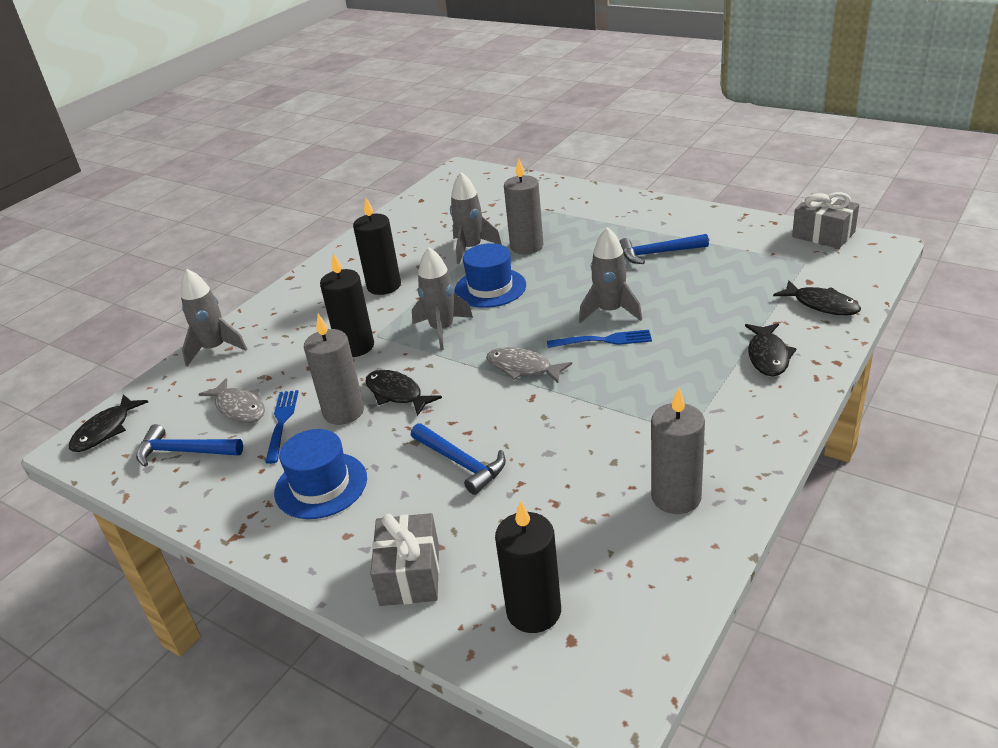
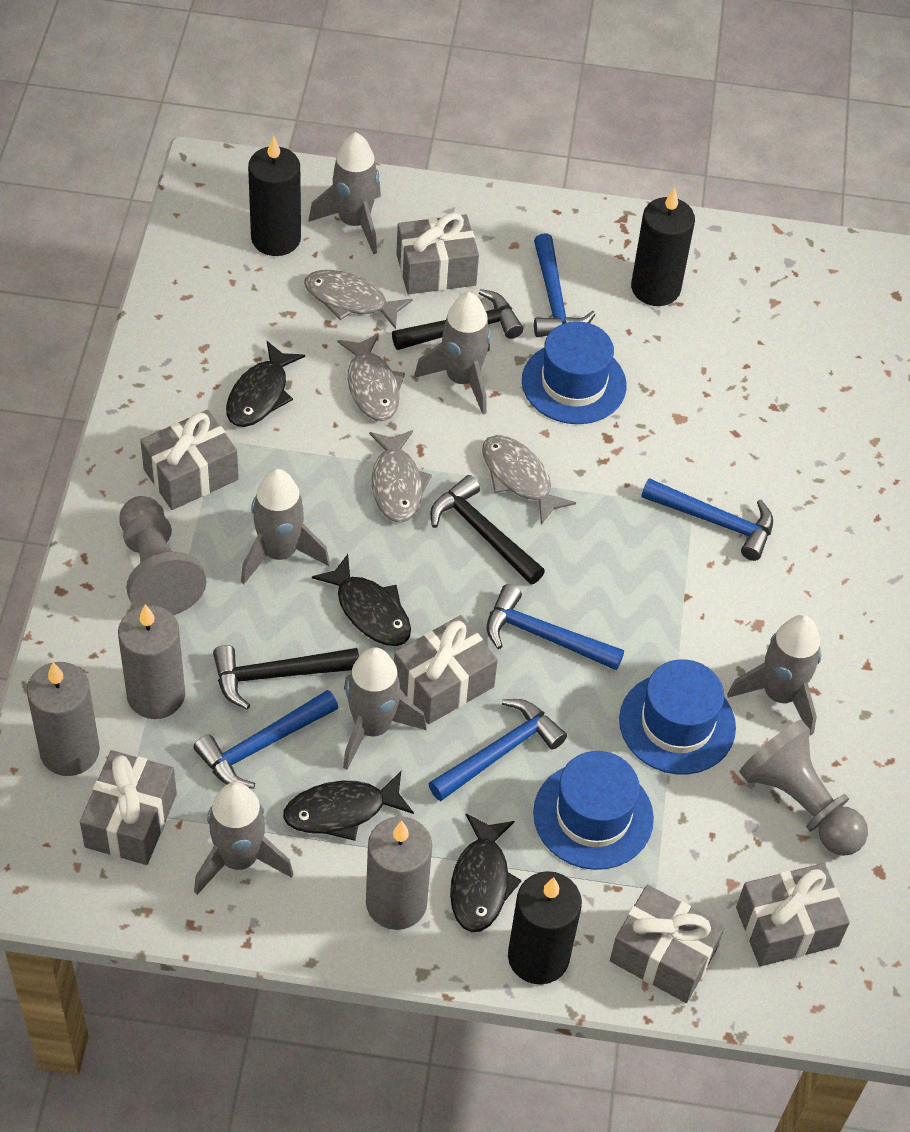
black hammer: 0 -> 3
blue fork: 2 -> 0
blue hammer: 3 -> 5
blue hat: 2 -> 3
grey fish: 2 -> 4
grey gift: 2 -> 6
grey pawn: 0 -> 2
grey rocket: 4 -> 6

